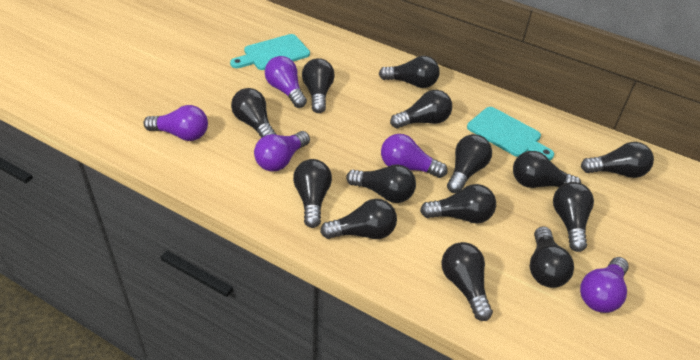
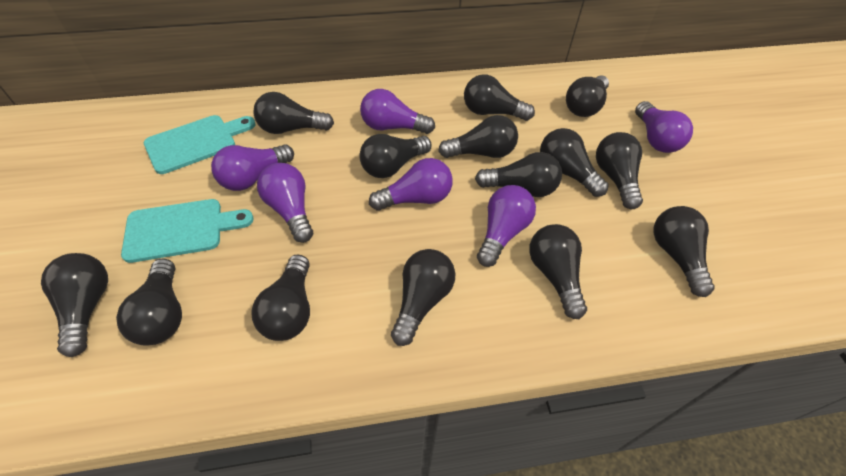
purple light bulb: 5 -> 6

